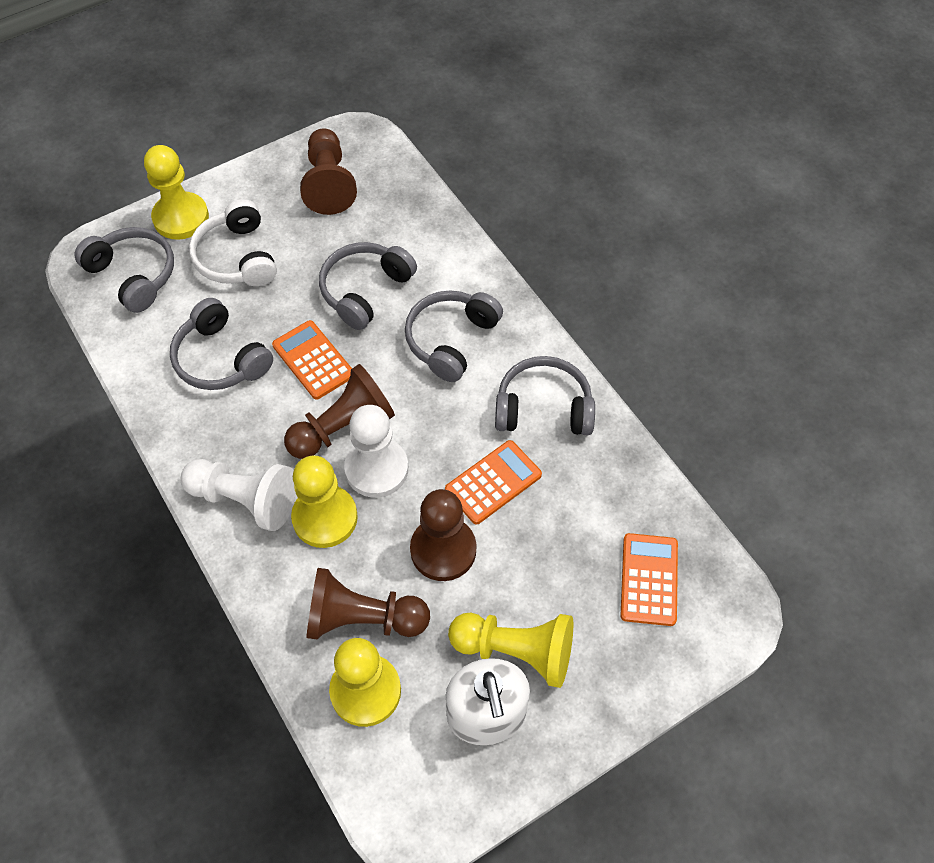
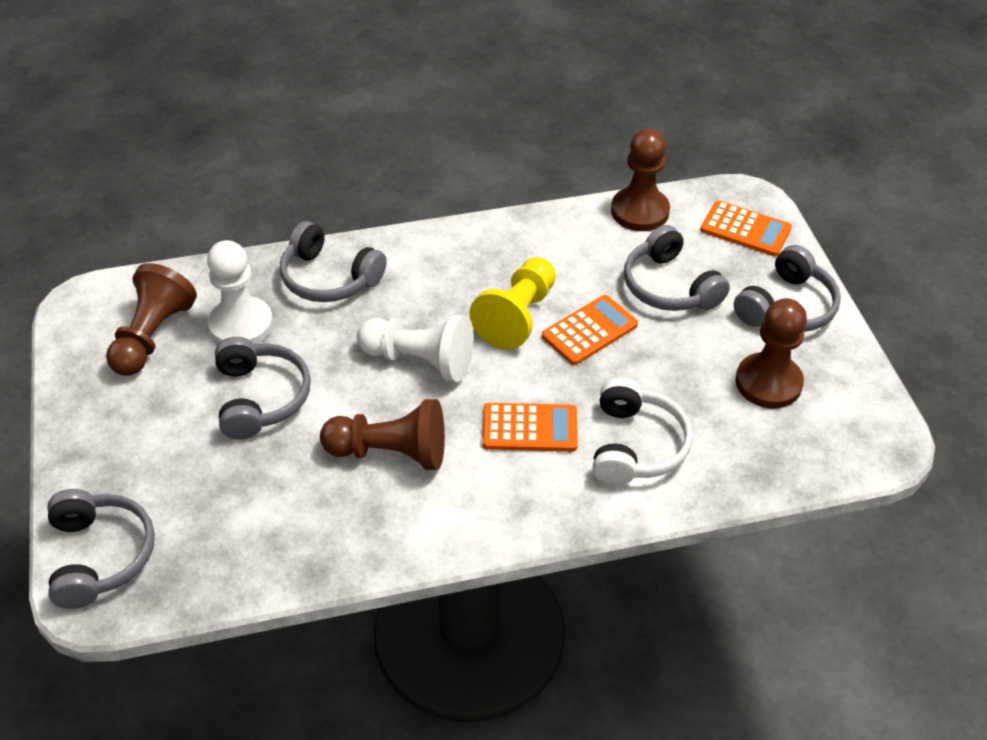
white soap dispenser: 1 -> 0
yellow pawn: 4 -> 1

